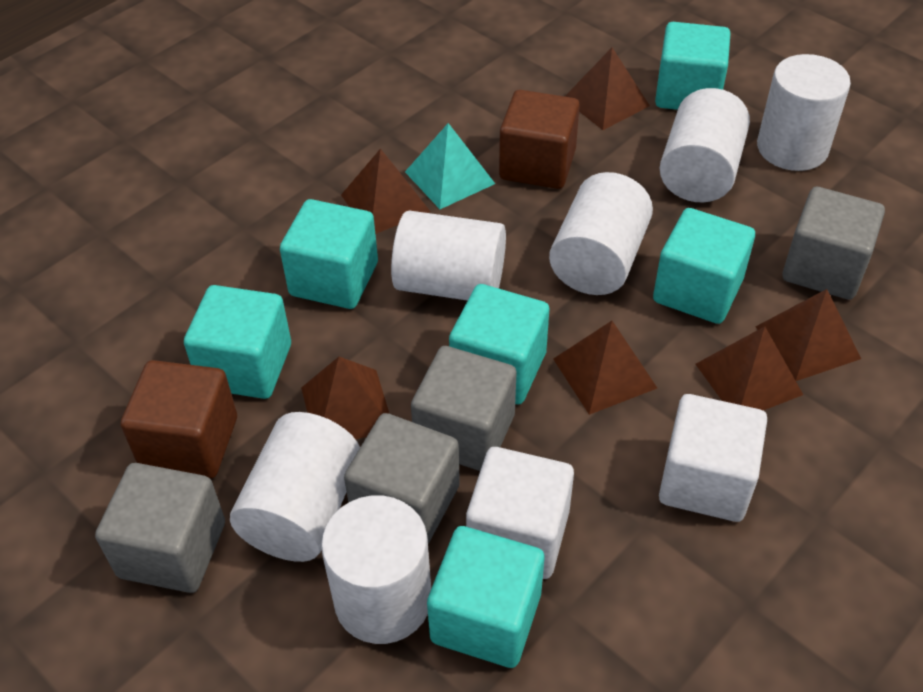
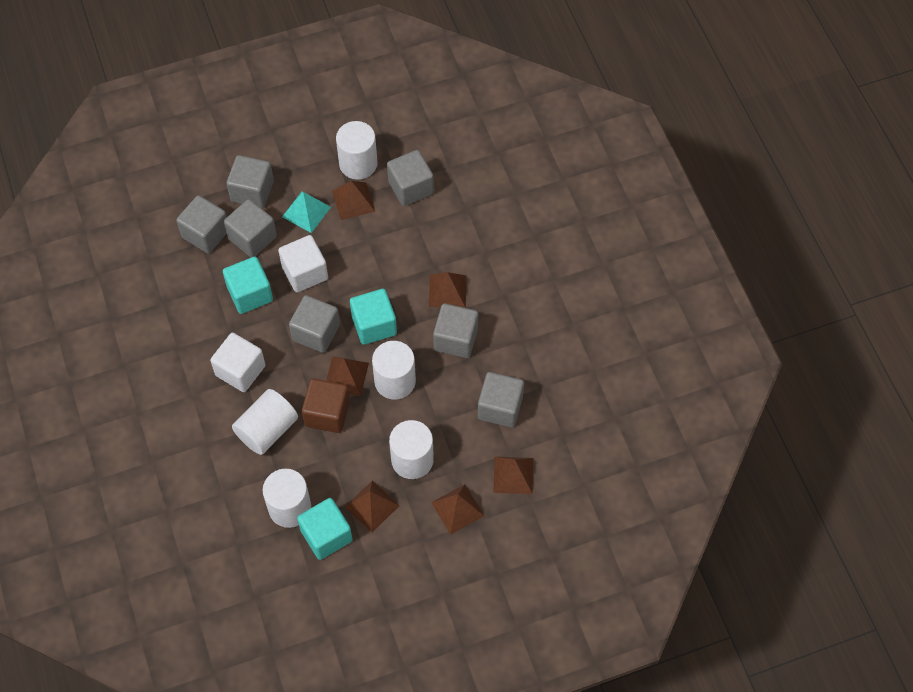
brown cube: 2 -> 1
grey cube: 4 -> 7
turquoise cube: 6 -> 3
white cylinder: 6 -> 5

